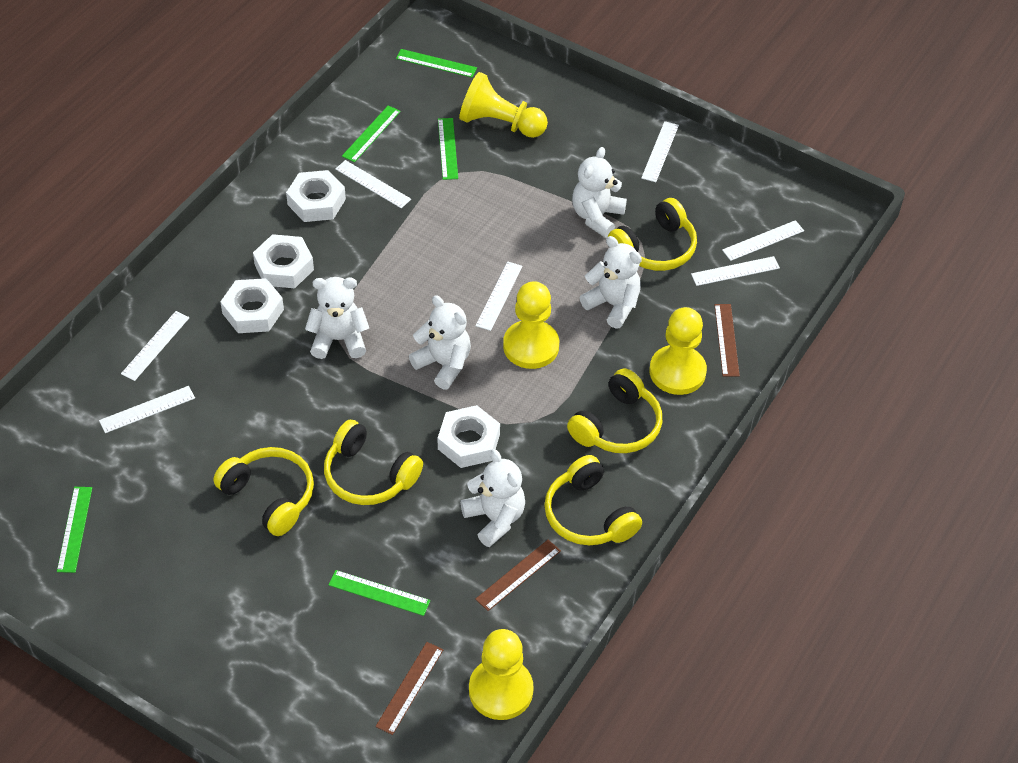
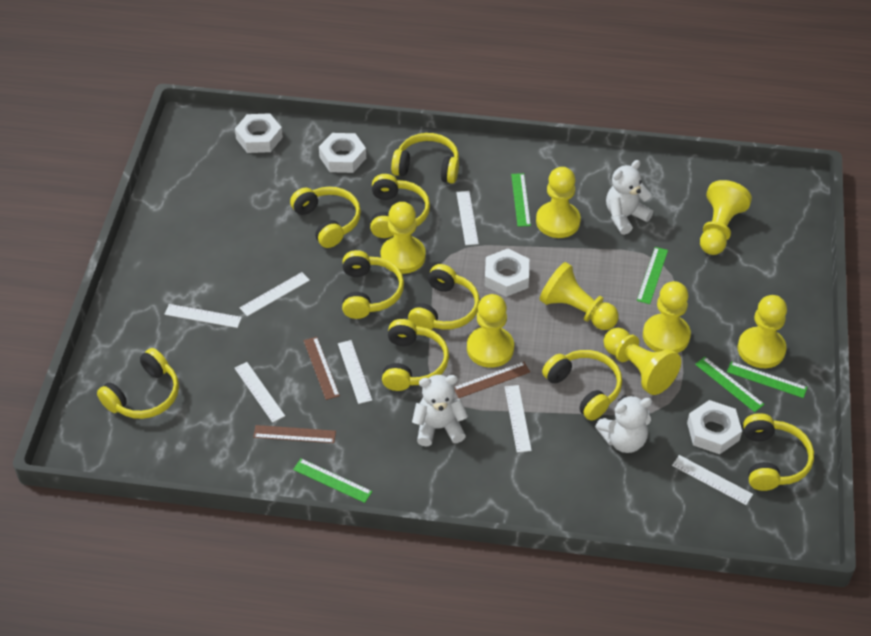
white teddy bear: 5 -> 3
yellow headphones: 5 -> 9
yellow pawn: 4 -> 8

